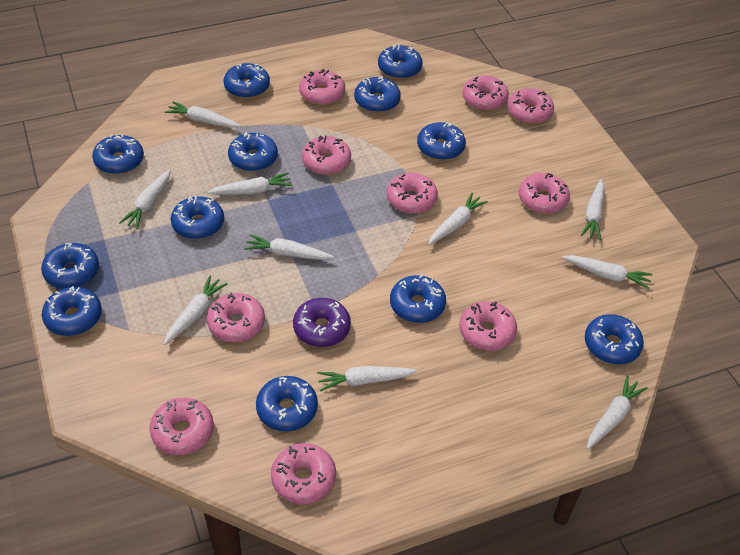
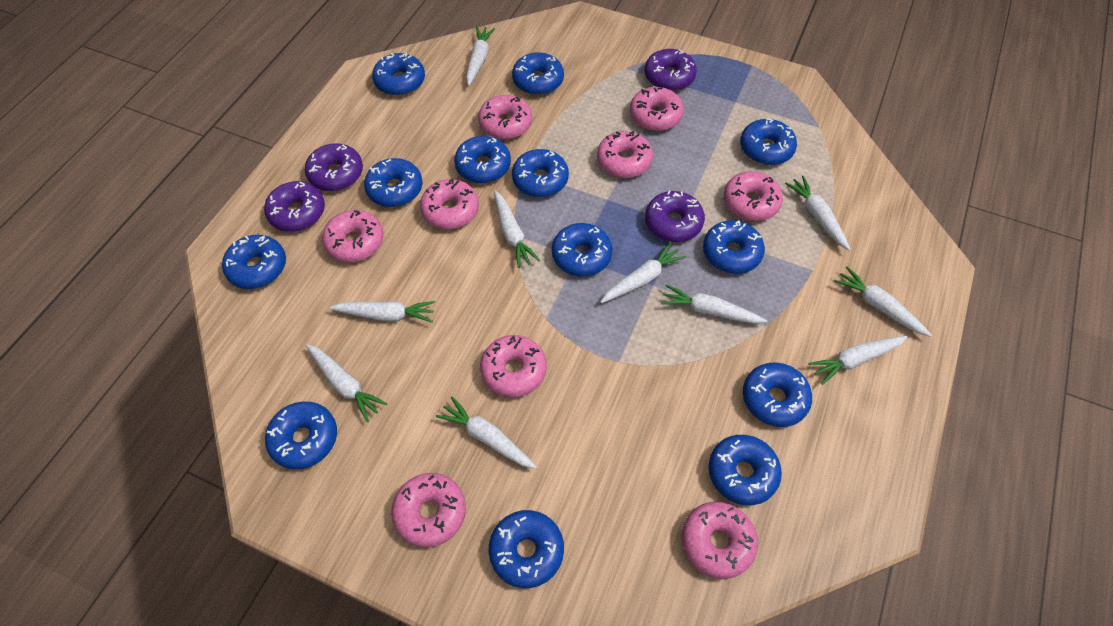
blue donut: 12 -> 13
pink donut: 10 -> 9
purple donut: 1 -> 4

